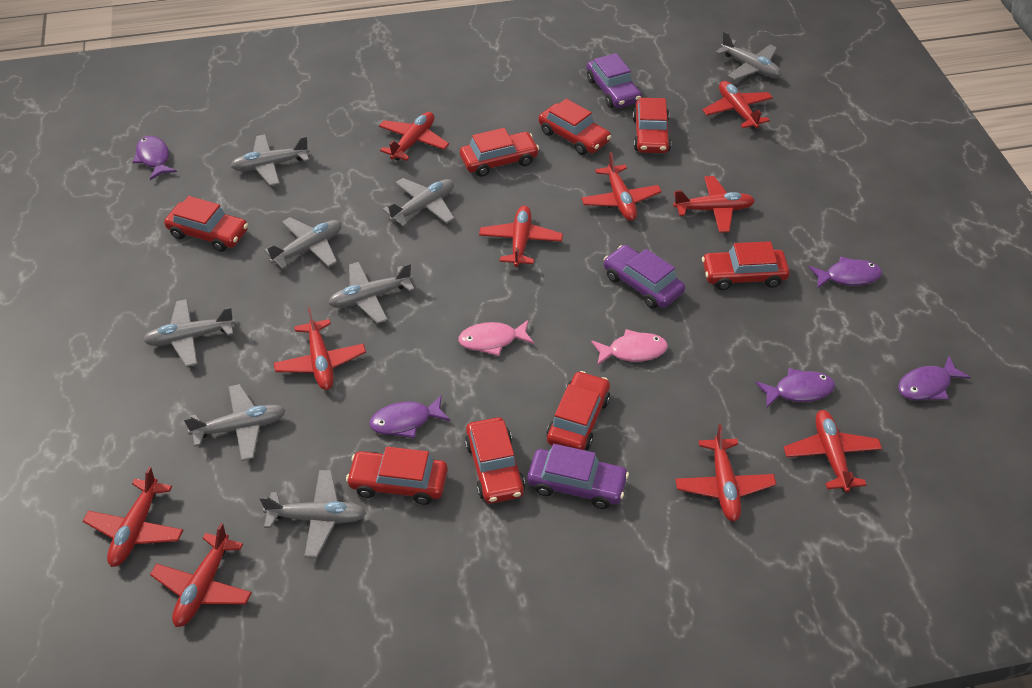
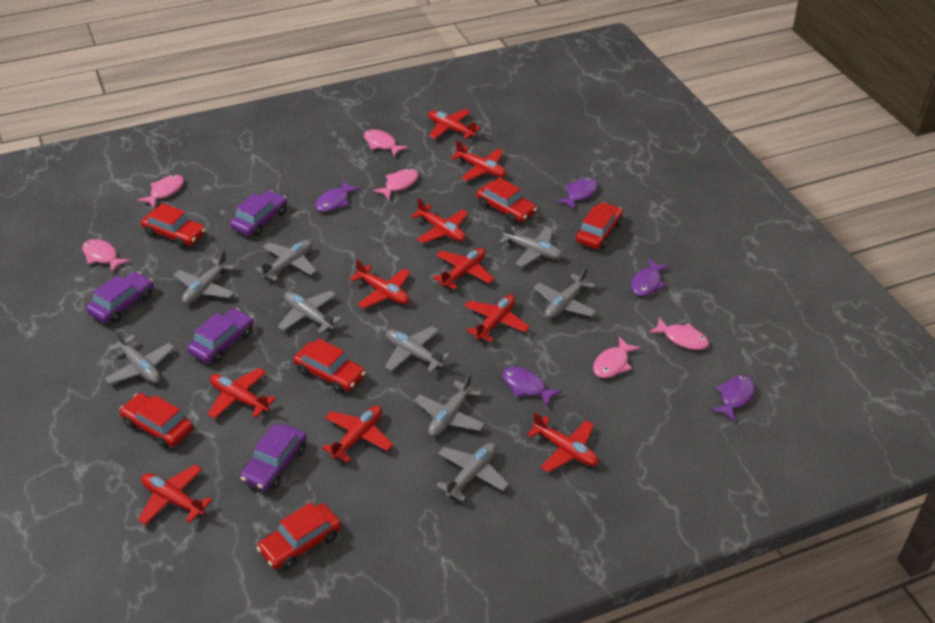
grey plane: 8 -> 9
pink fish: 2 -> 6
purple car: 3 -> 4
red car: 8 -> 6

